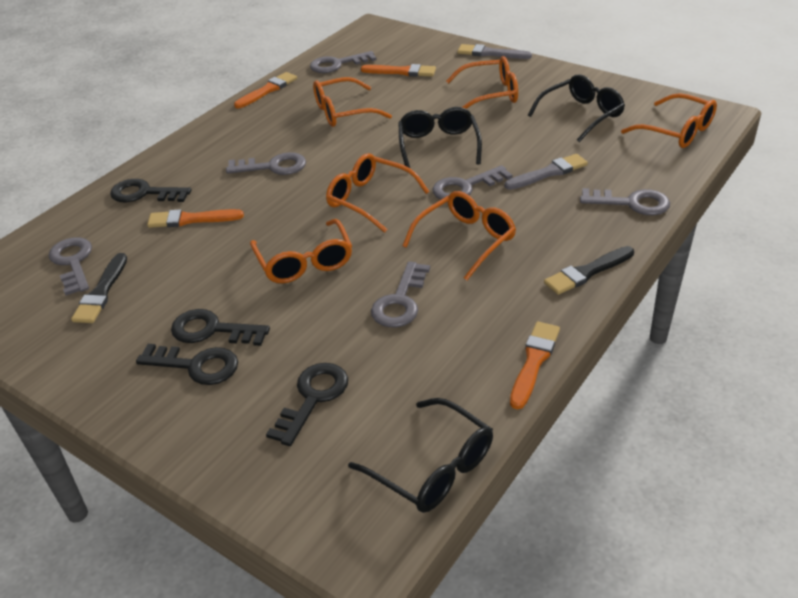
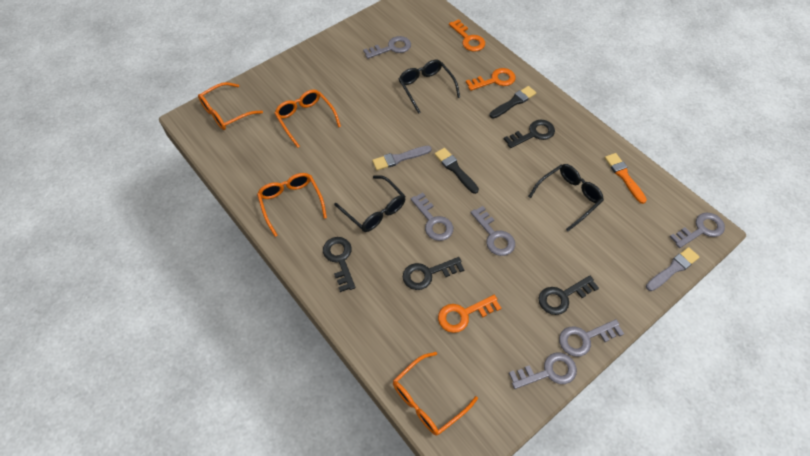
orange brush: 4 -> 1
orange glasses: 6 -> 4
orange key: 0 -> 3

